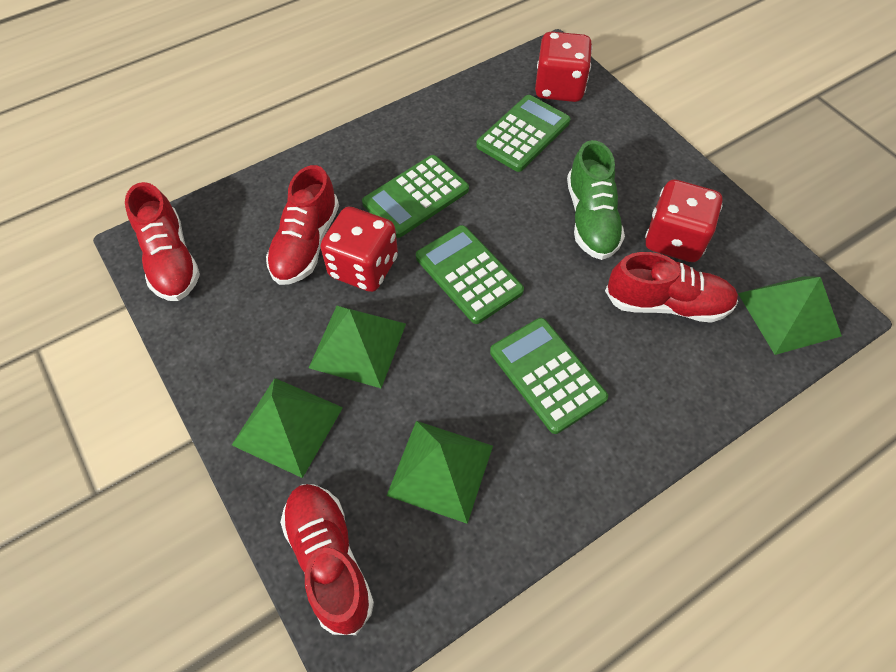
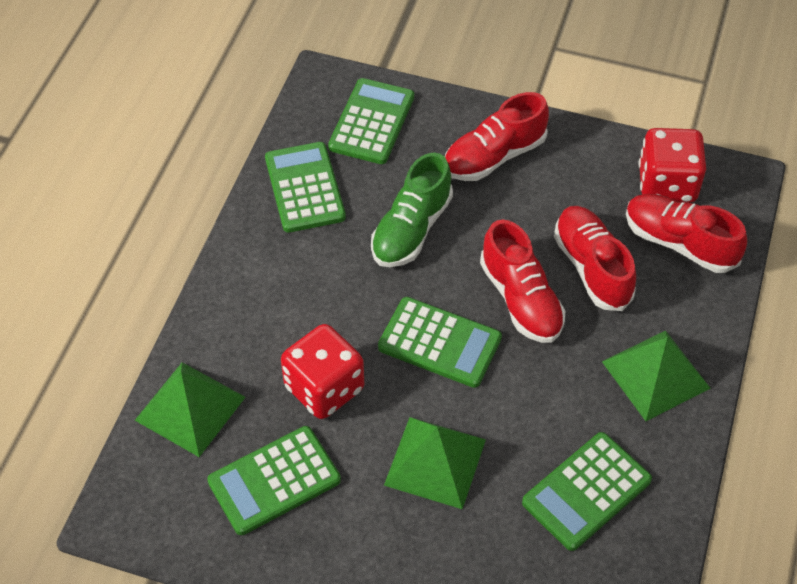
green calculator: 4 -> 5
green pyramid: 4 -> 3
red dice: 3 -> 2

